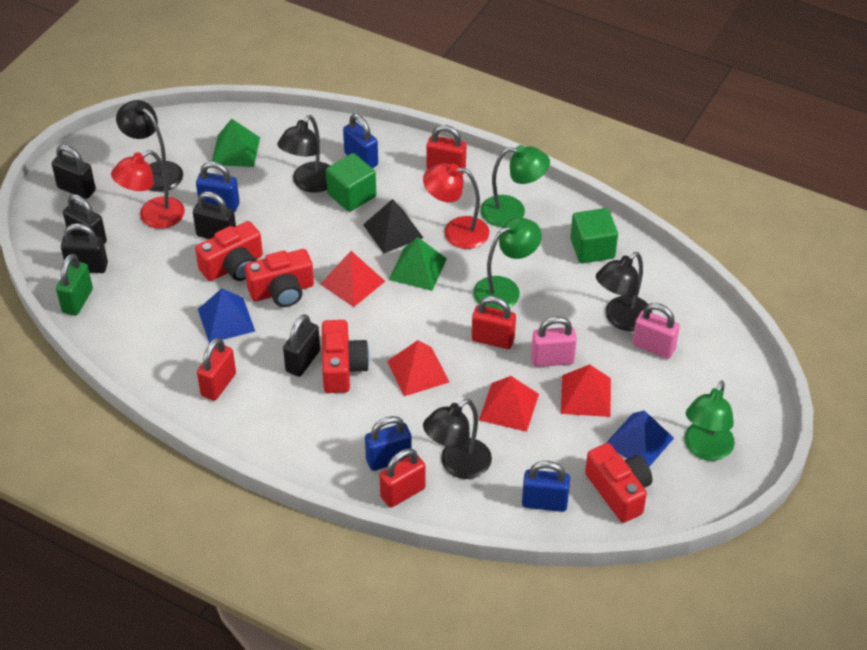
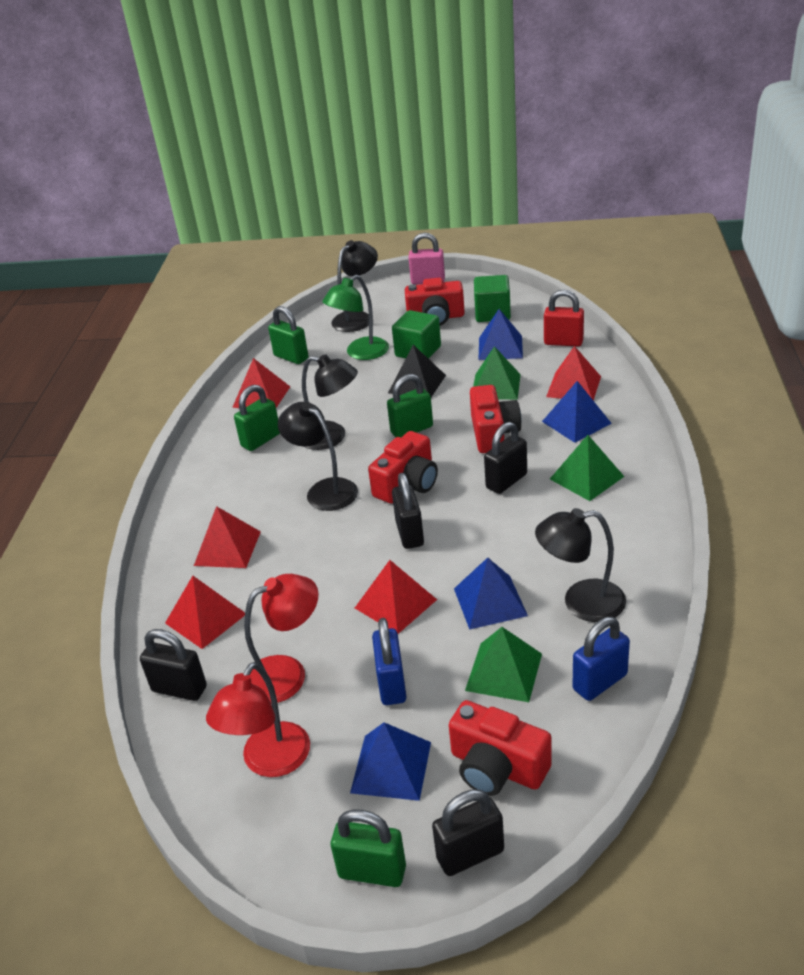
black padlock: 5 -> 4
blue padlock: 4 -> 2
blue pyramid: 2 -> 4
green lamp: 3 -> 1
green padlock: 1 -> 4
green pyramid: 2 -> 3
pink padlock: 2 -> 1
red padlock: 4 -> 1
red pyramid: 4 -> 5

